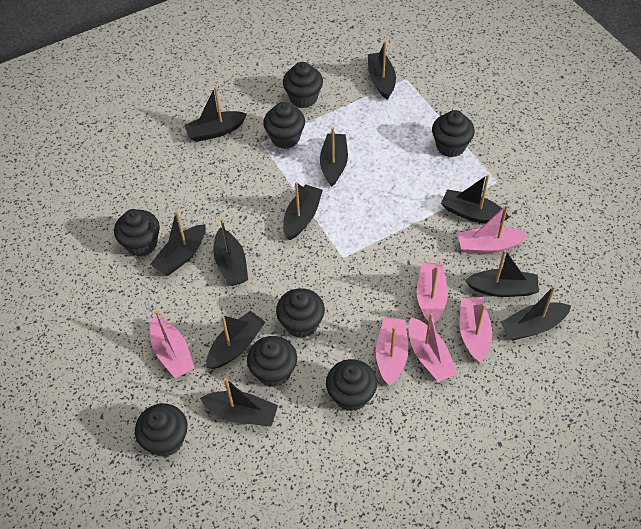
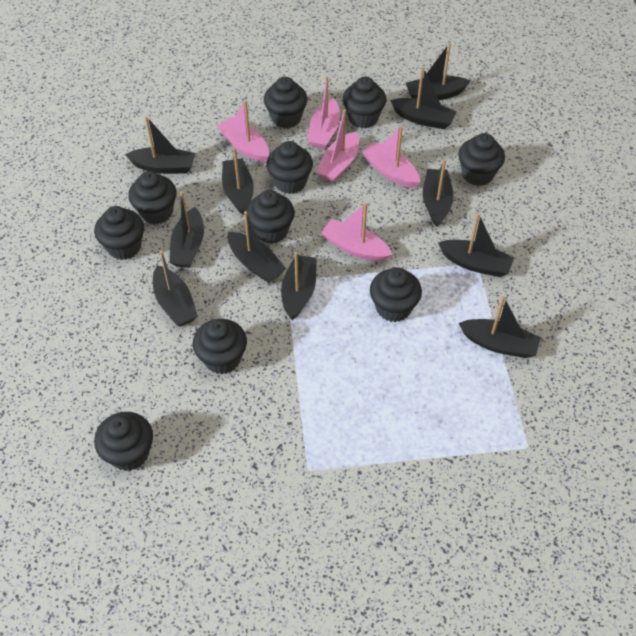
black cupcake: 8 -> 10
pink boat: 6 -> 5

